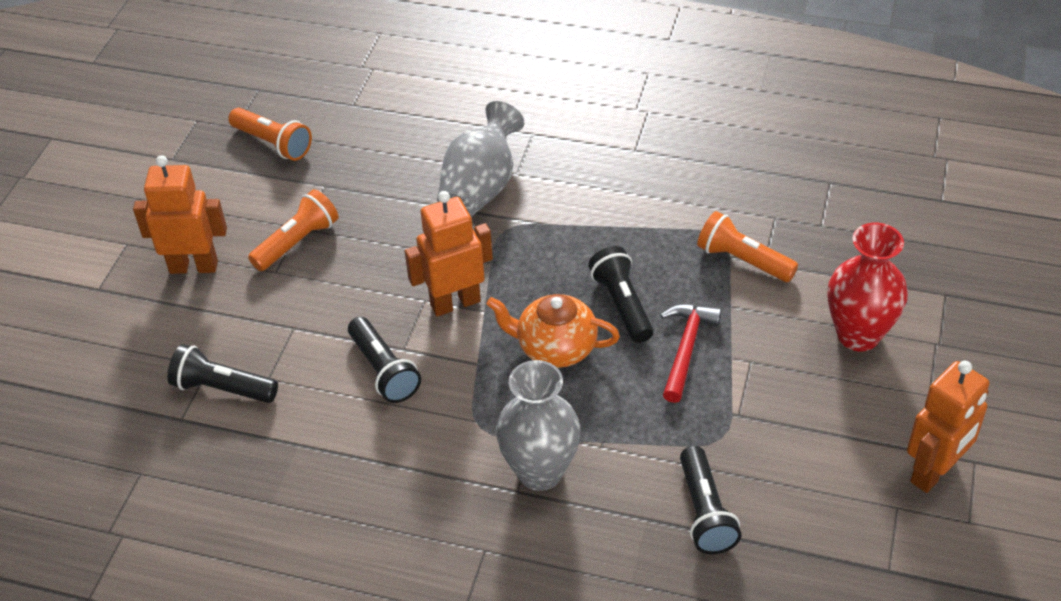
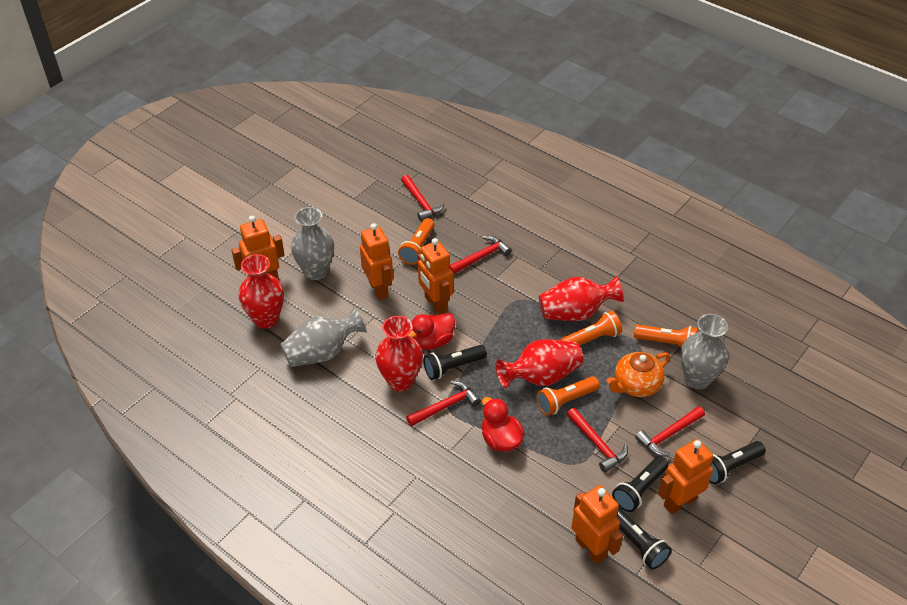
grey vase: 2 -> 3
orange flashlight: 3 -> 4
orange robot: 3 -> 5
red duck: 0 -> 2
red hammer: 1 -> 5
red vase: 1 -> 4

